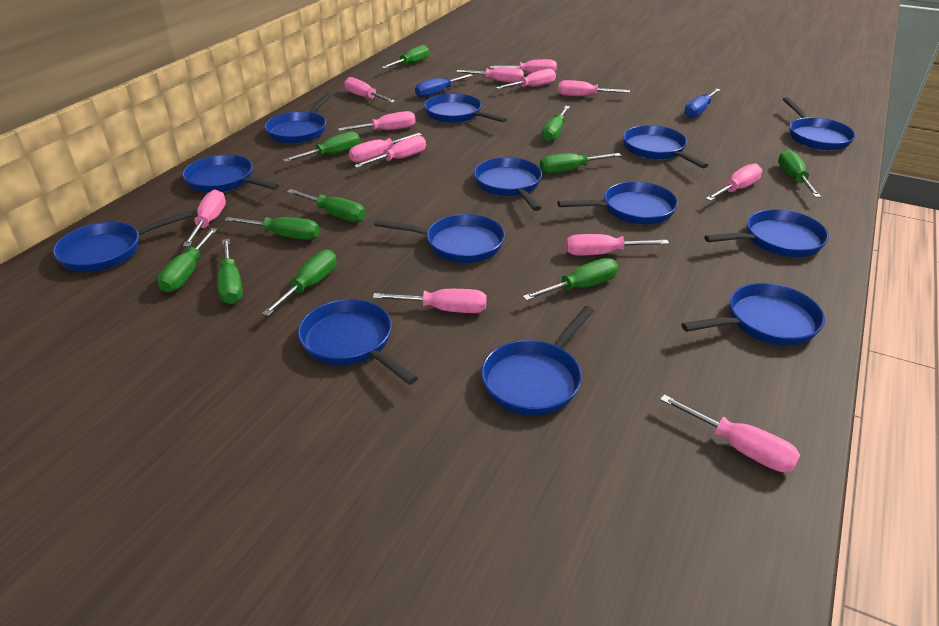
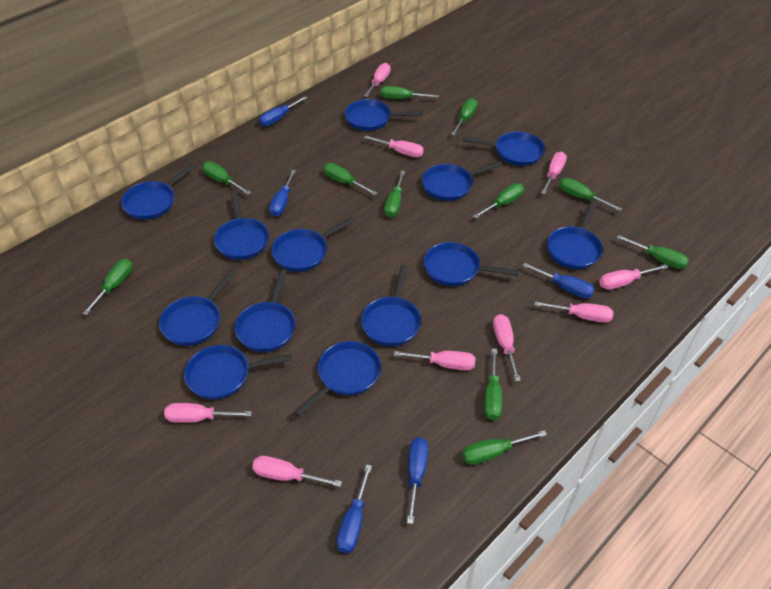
blue screwdriver: 2 -> 5
pink screwdriver: 13 -> 9

